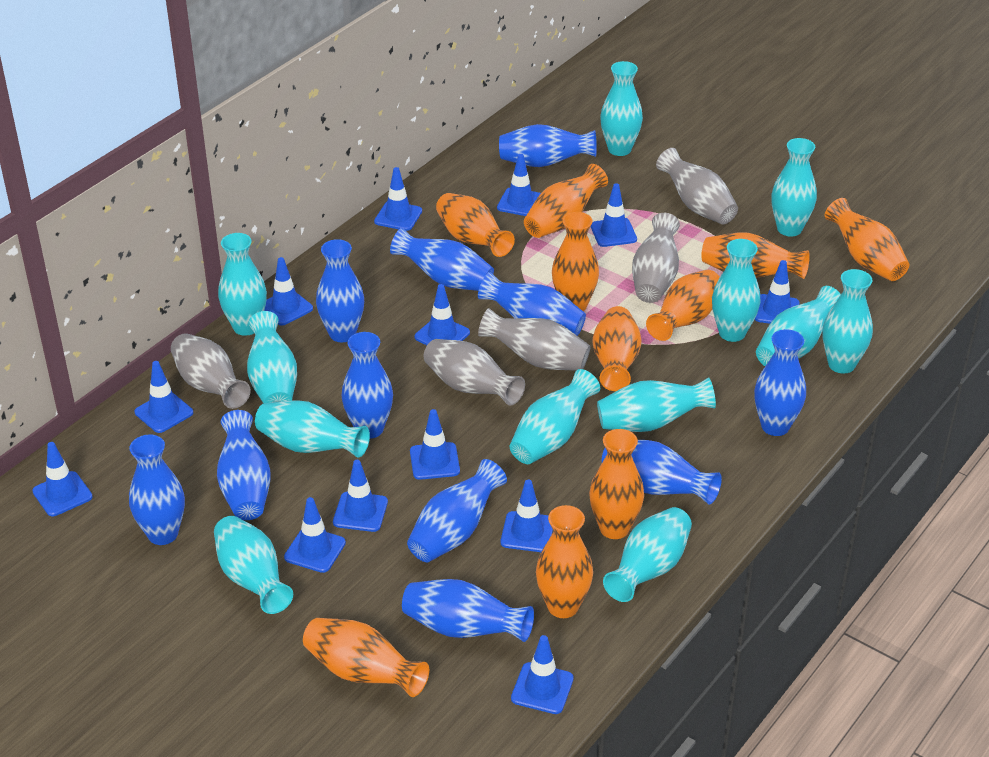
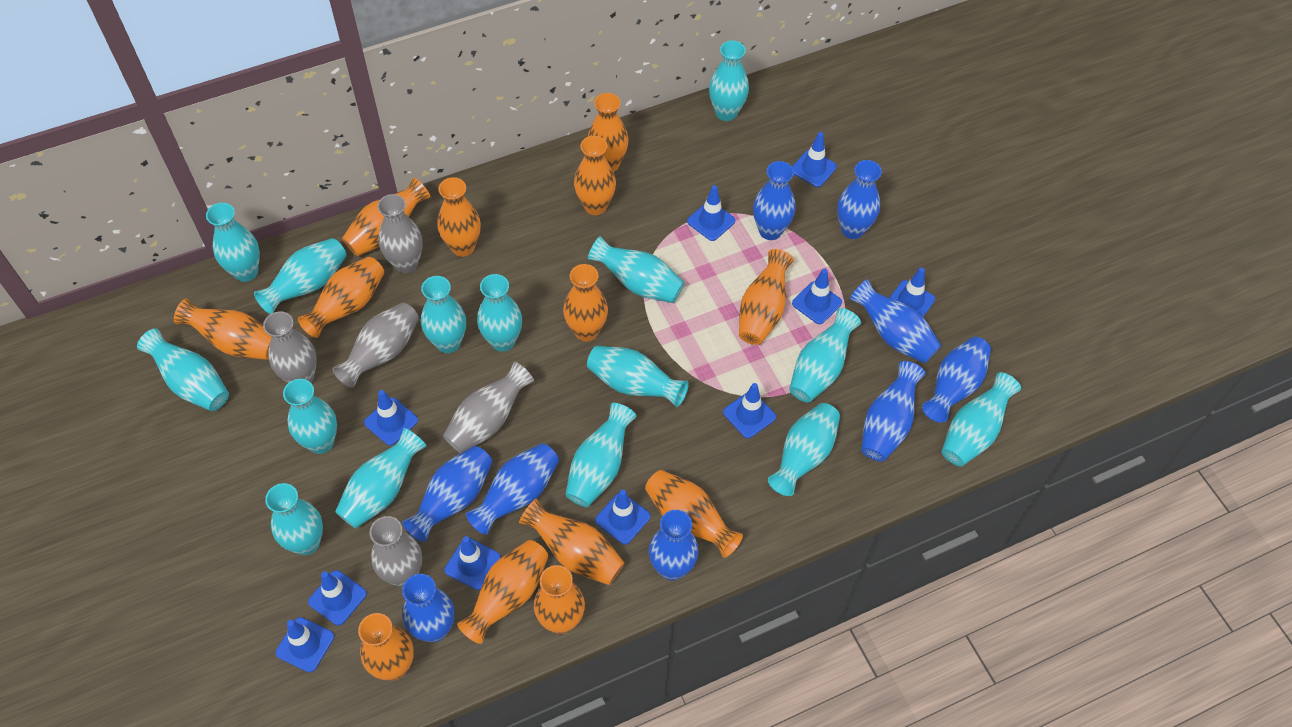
blue traffic cone: 13 -> 10
blue vase: 11 -> 9
orange vase: 10 -> 13
turquoise vase: 12 -> 15

